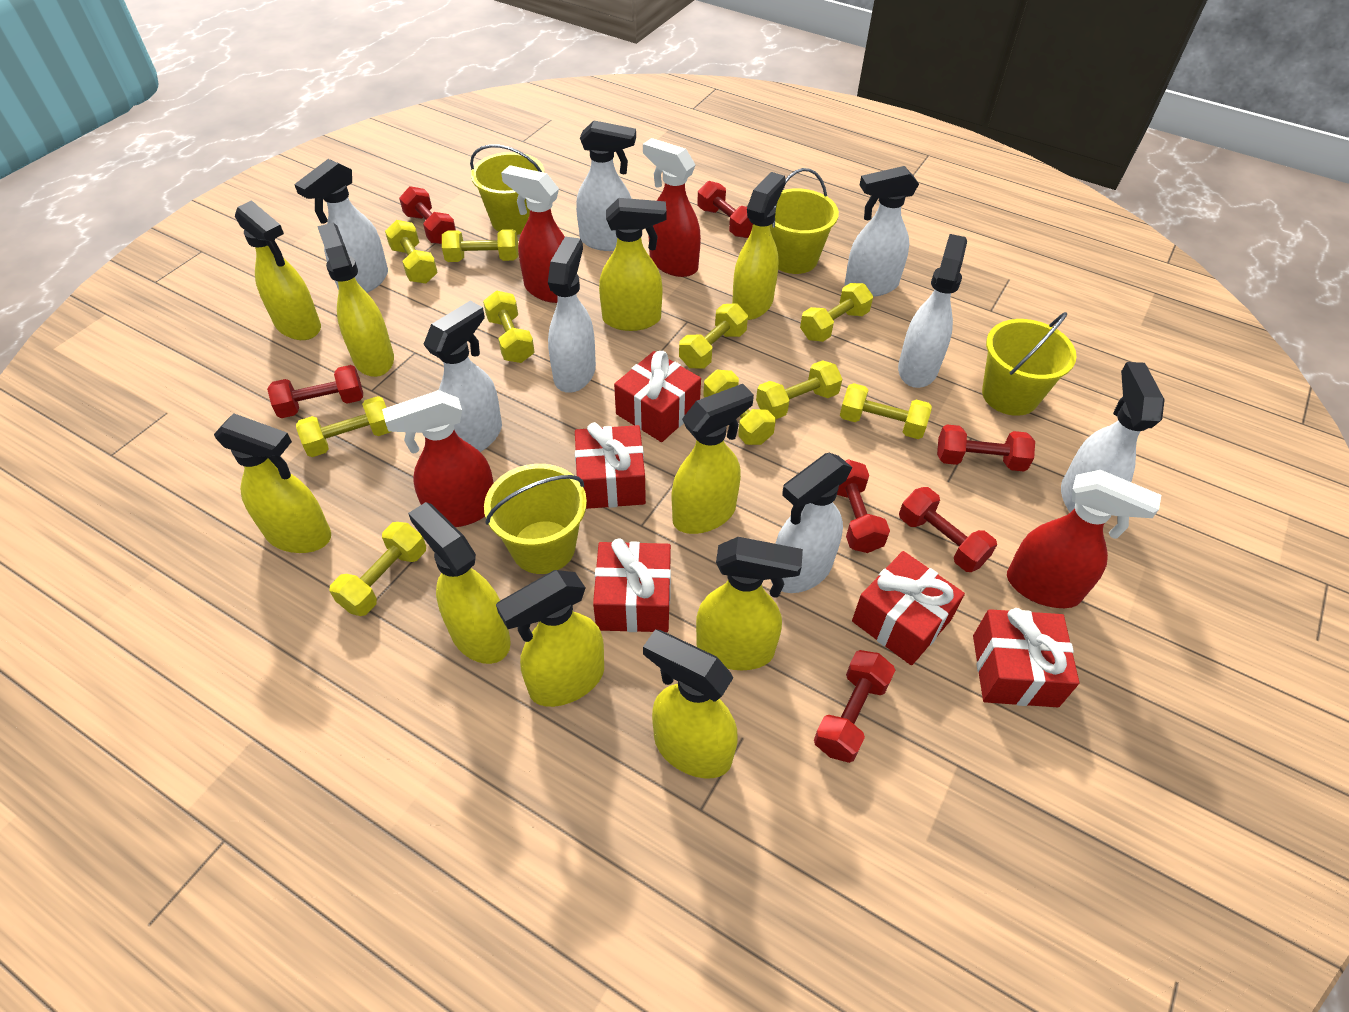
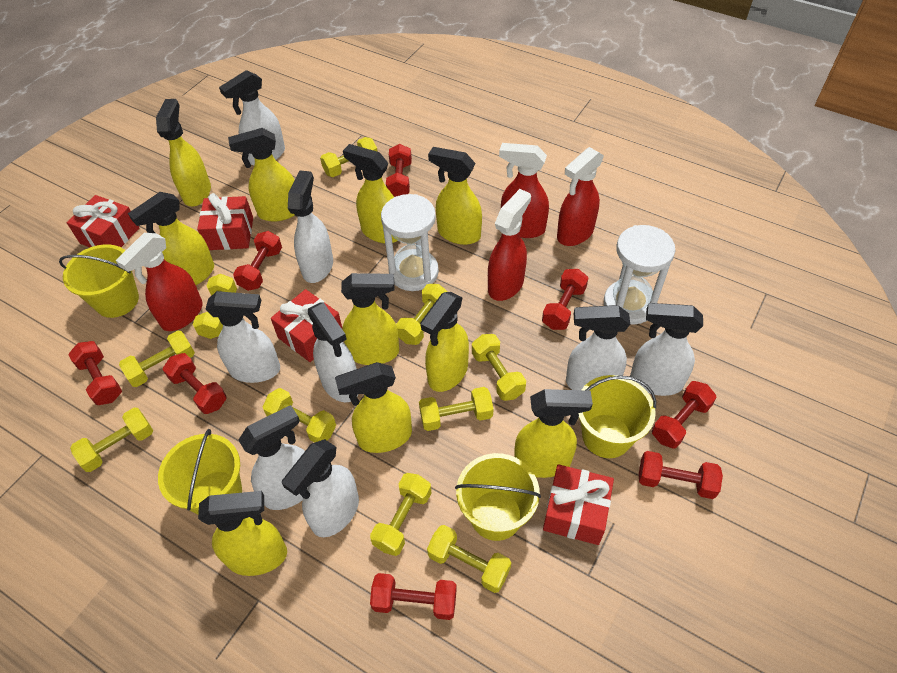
red dumbbell: 7 -> 8
red gift: 5 -> 4
white hourglass: 0 -> 2

